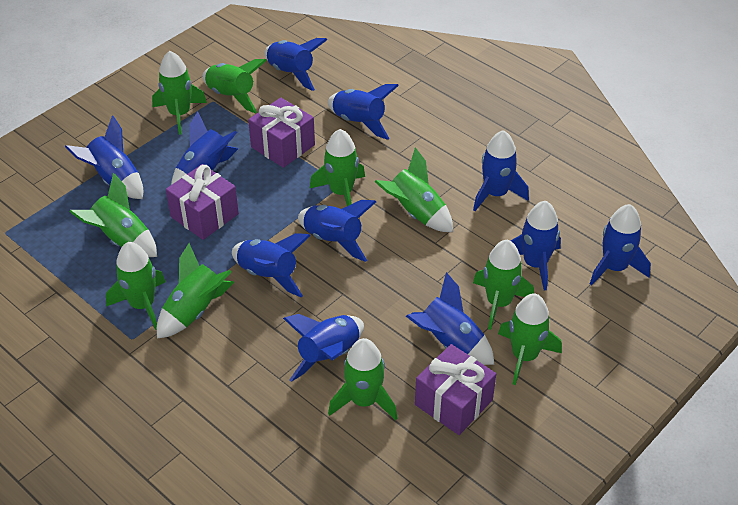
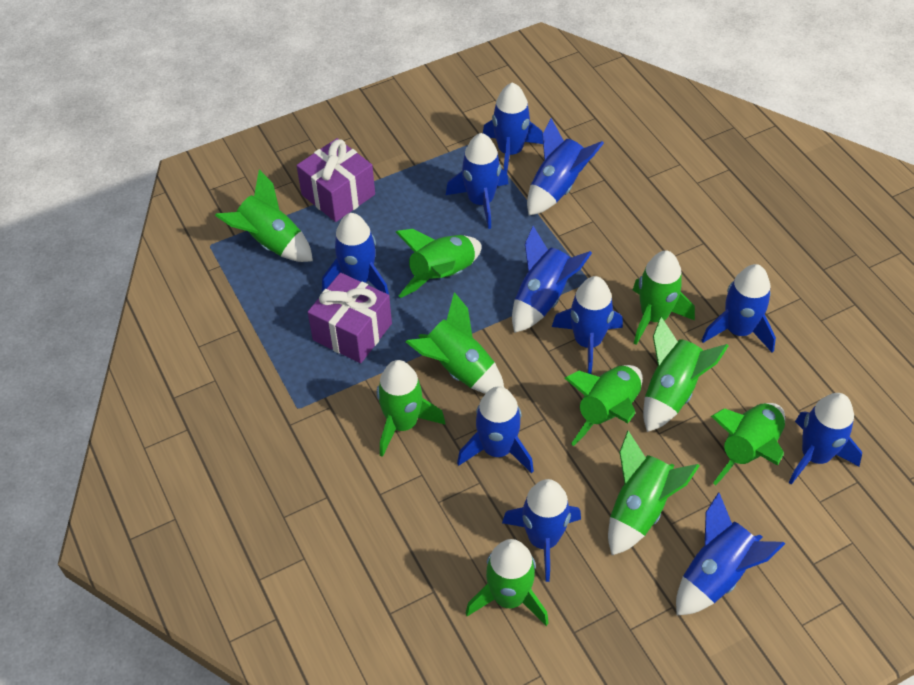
purple gift: 3 -> 2

